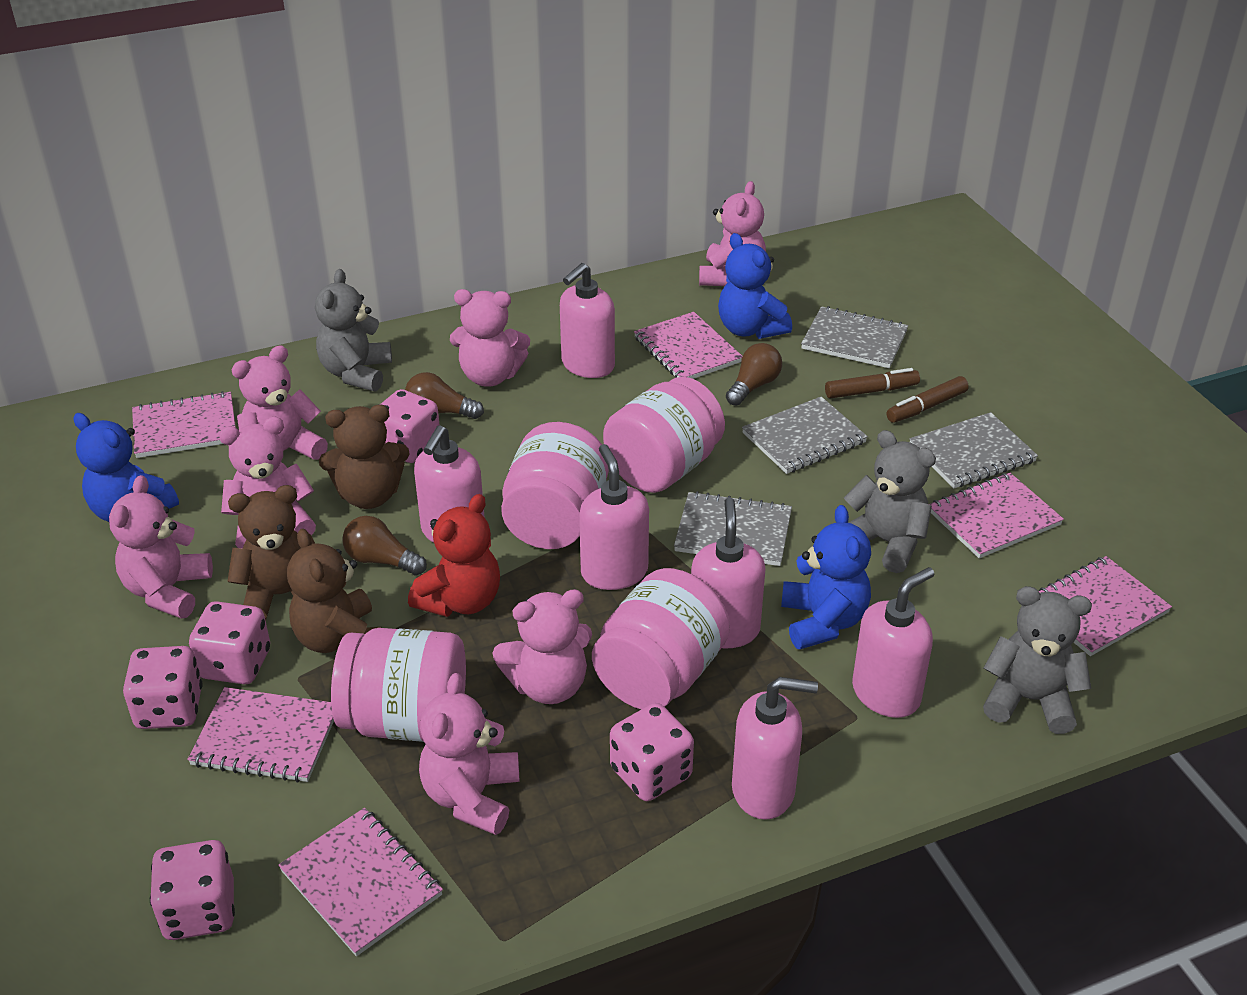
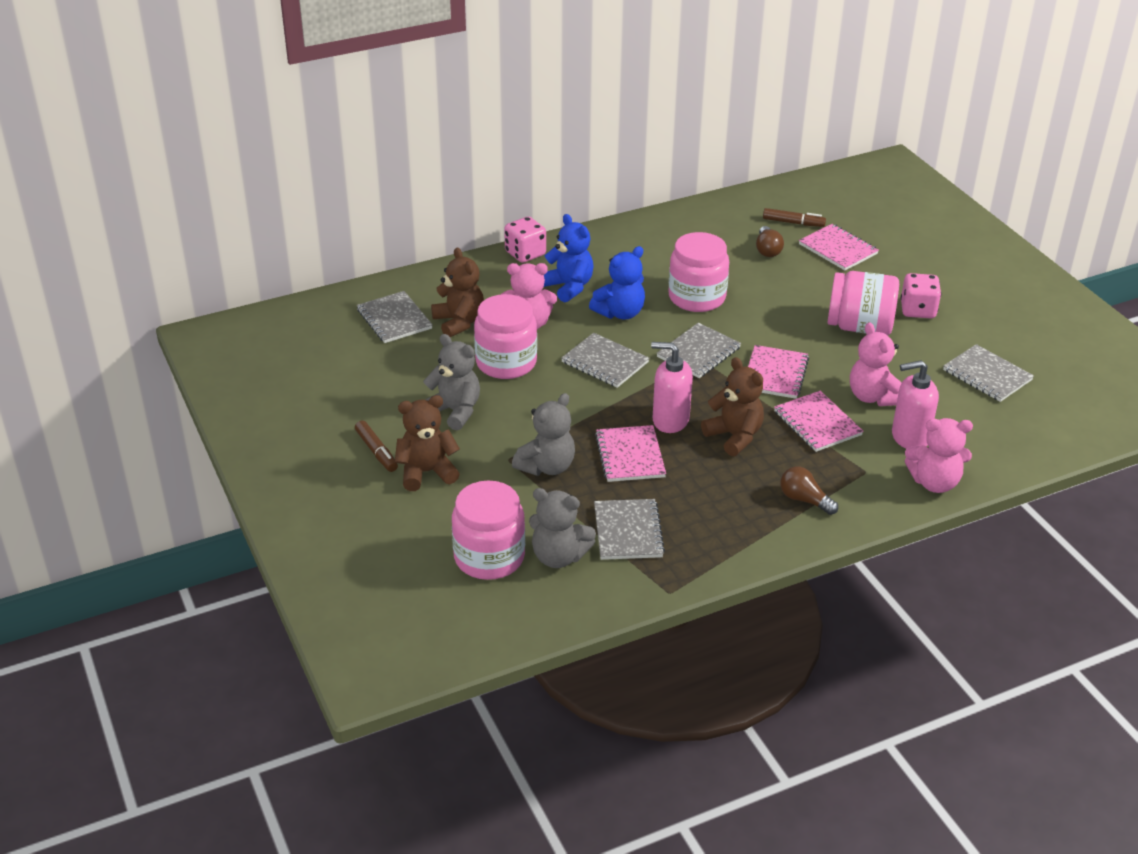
blue teddy bear: 3 -> 2
brown light bulb: 3 -> 2
grey notebook: 4 -> 5
pink dice: 5 -> 2
pink notebook: 6 -> 4
pink soap dispenser: 6 -> 2
pink teddy bear: 7 -> 3
red teddy bear: 1 -> 0

